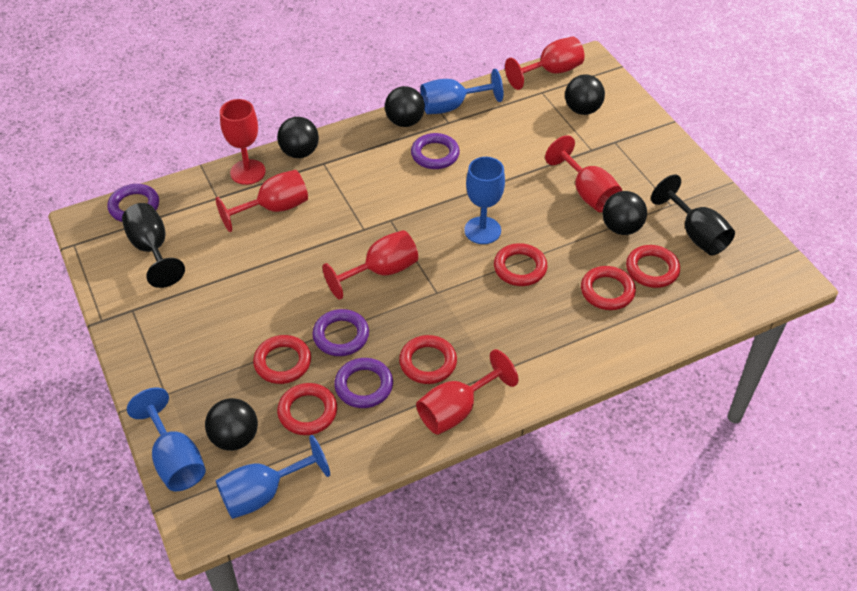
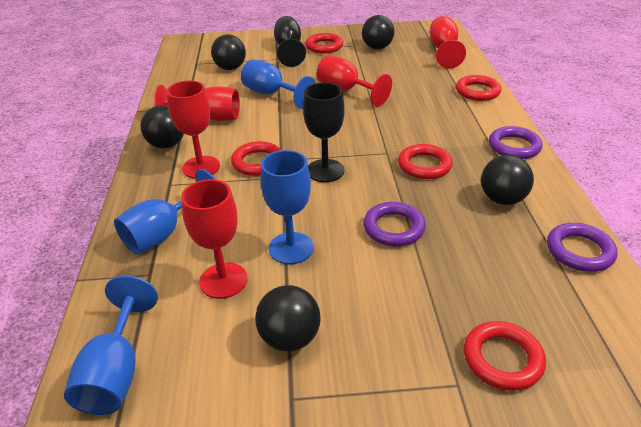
purple ring: 4 -> 3
red goblet: 6 -> 5
red ring: 6 -> 5

